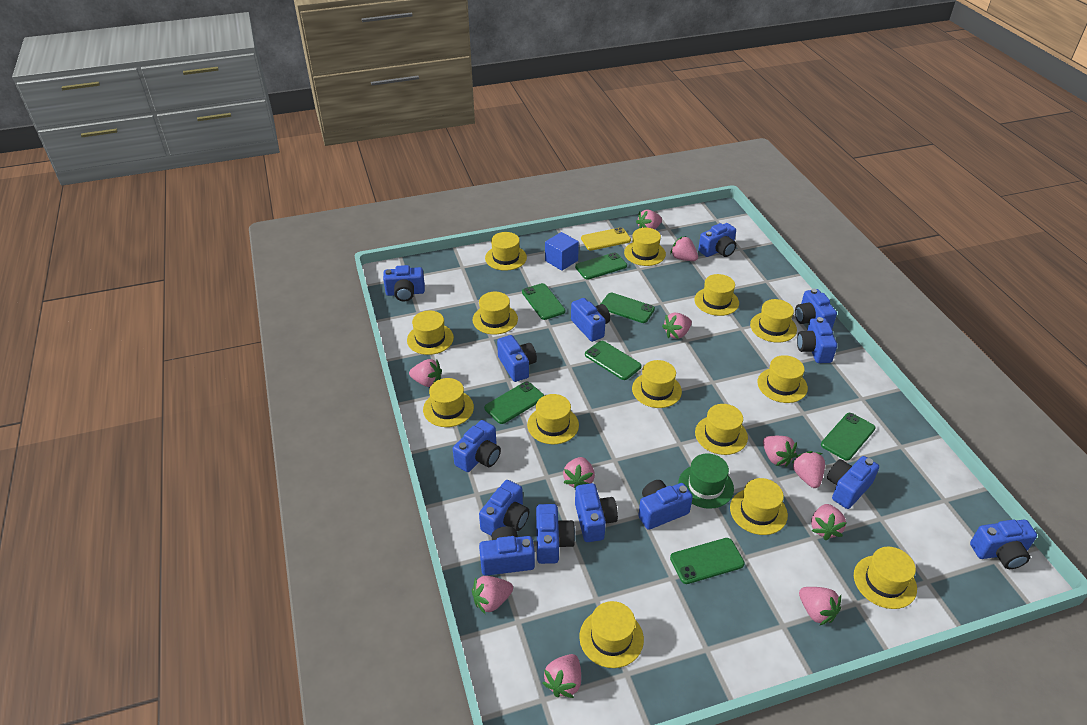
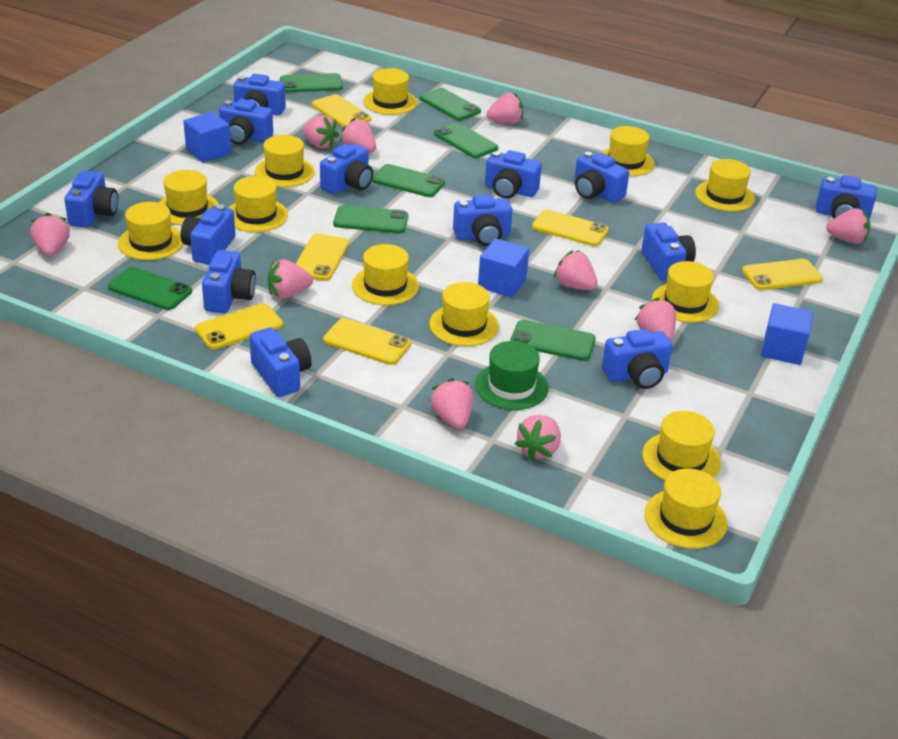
blue camera: 14 -> 13
blue cube: 1 -> 3
pink strawberry: 11 -> 10
yellow hat: 14 -> 12
yellow phone: 1 -> 6

